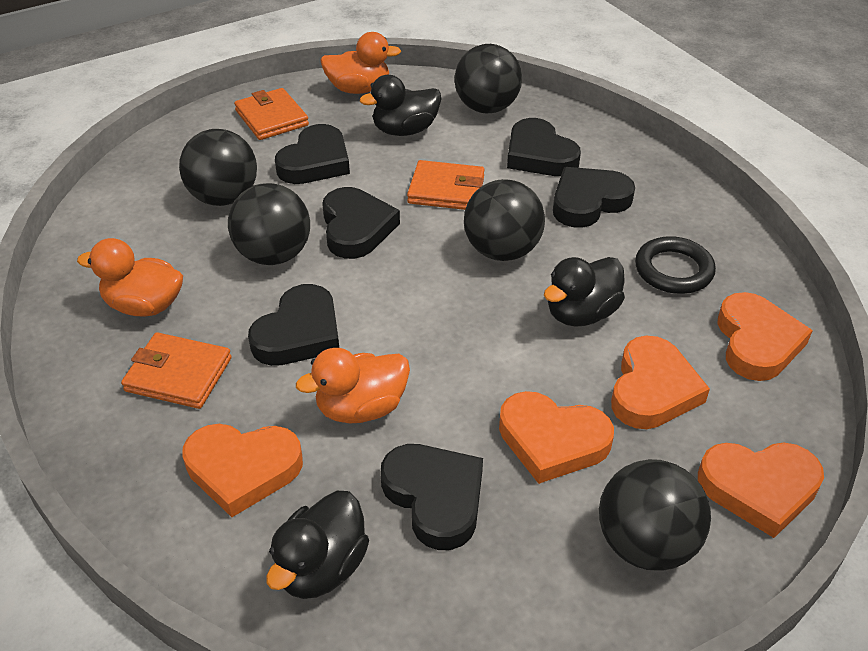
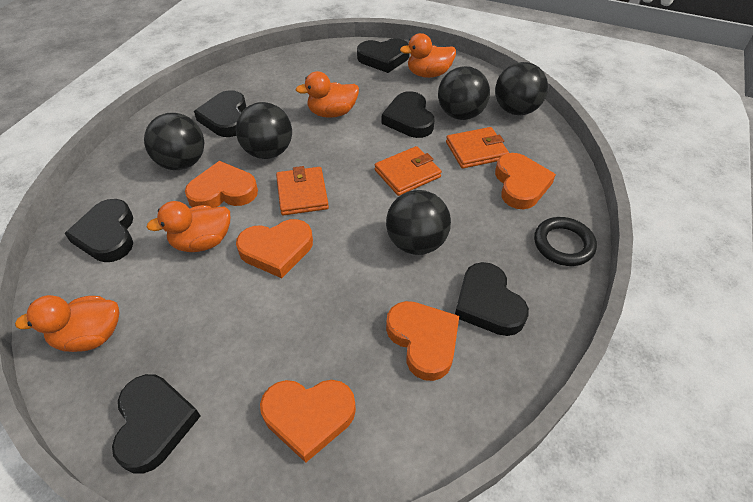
black duck: 3 -> 0
orange duck: 3 -> 4

